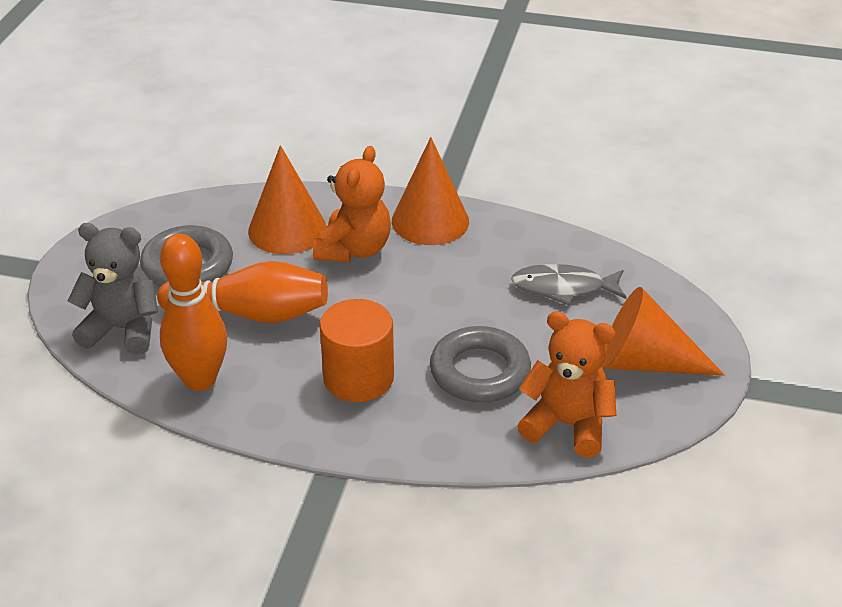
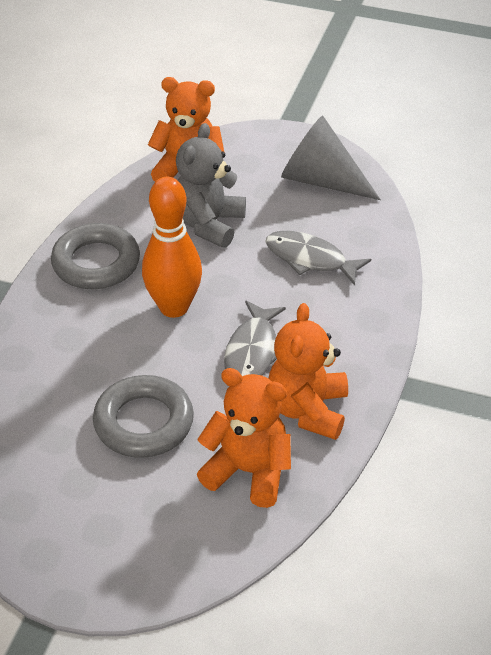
grey cone: 0 -> 1
grey fish: 1 -> 2
orange bowling pin: 2 -> 1
orange cone: 3 -> 0
orange cylinder: 1 -> 0
orange teddy bear: 2 -> 3

